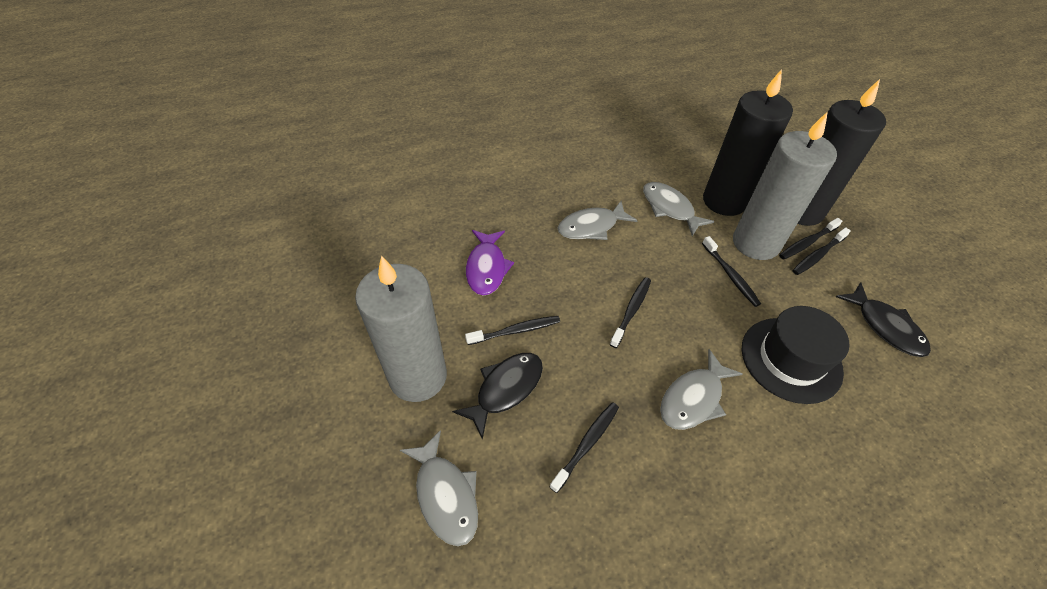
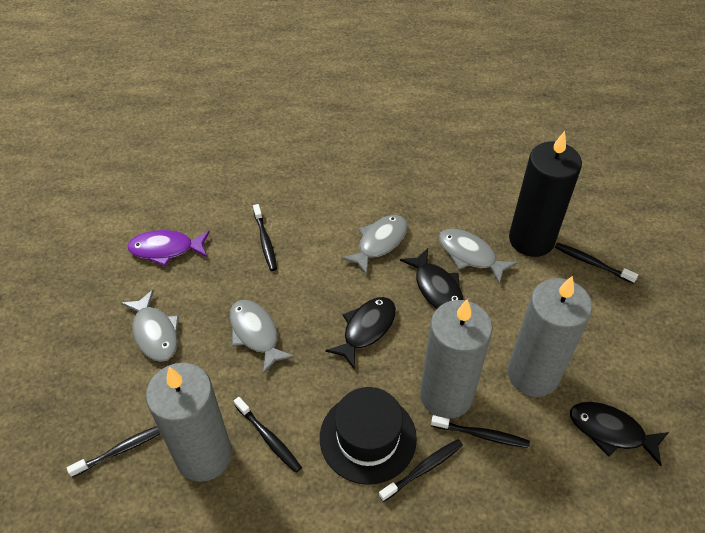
black candle: 2 -> 1
black fish: 2 -> 3
grey candle: 2 -> 3

